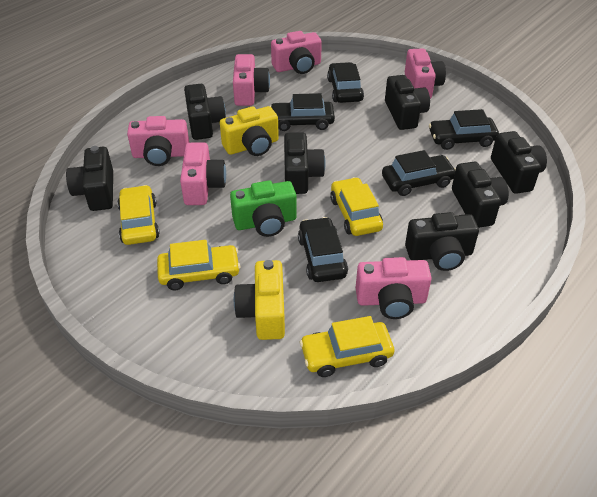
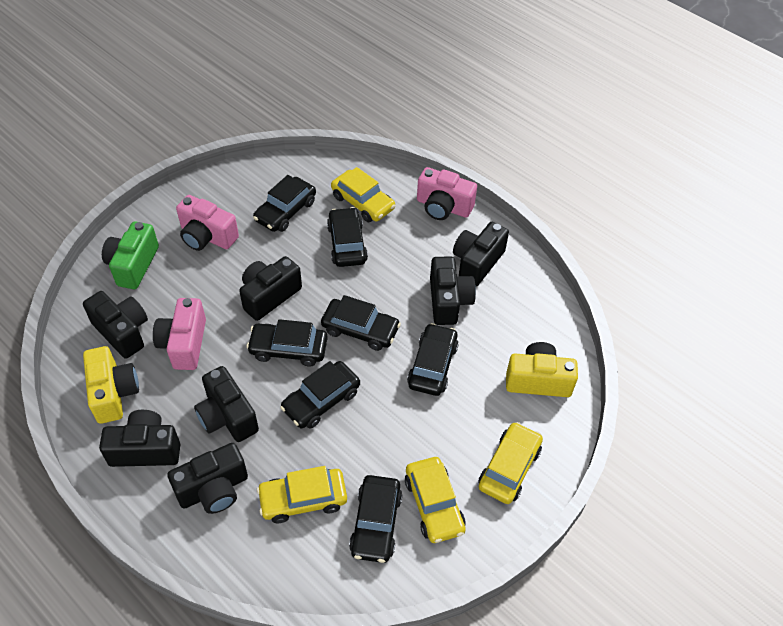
black car: 5 -> 7
pink camera: 6 -> 3

